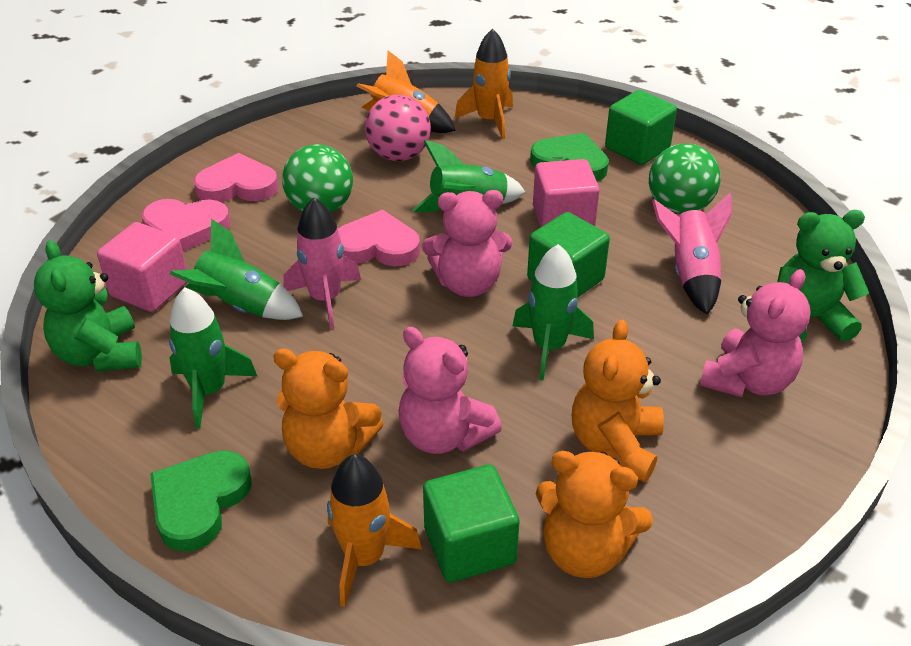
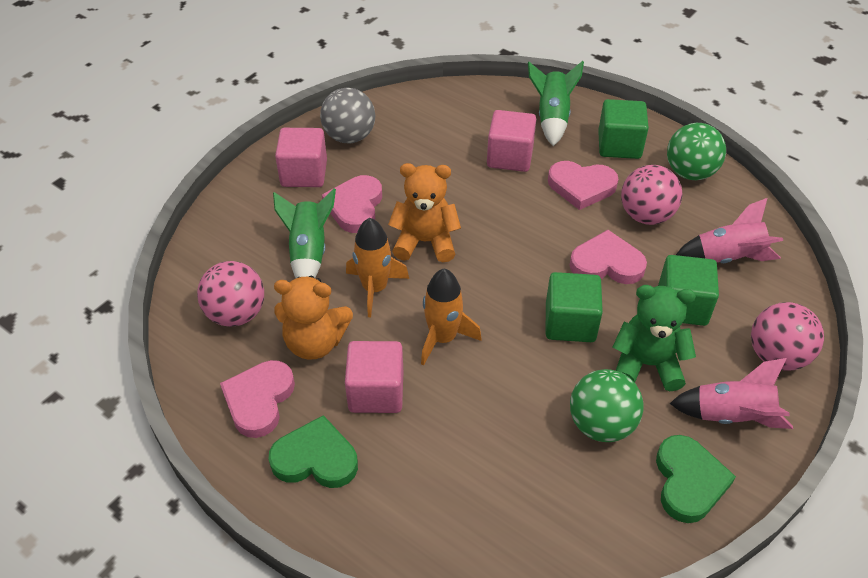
green rocket: 4 -> 2
green teddy bear: 2 -> 1
grey ball: 0 -> 1
orange rocket: 3 -> 2
orange teddy bear: 3 -> 2
pink ball: 1 -> 3
pink cube: 2 -> 3
pink heart: 3 -> 4
pink teddy bear: 3 -> 0

